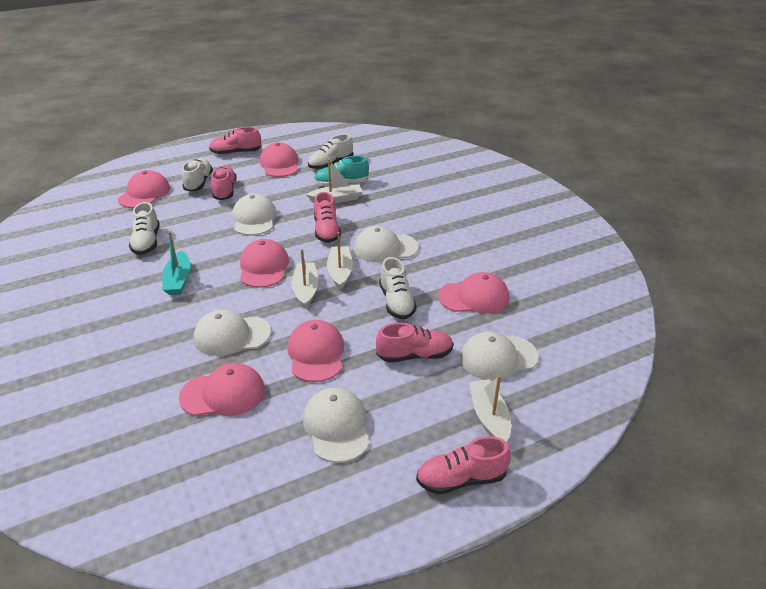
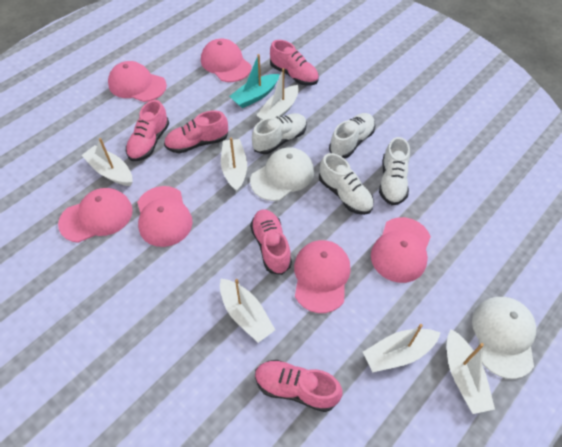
turquoise shoe: 1 -> 0
white boat: 4 -> 6
white cap: 5 -> 2

